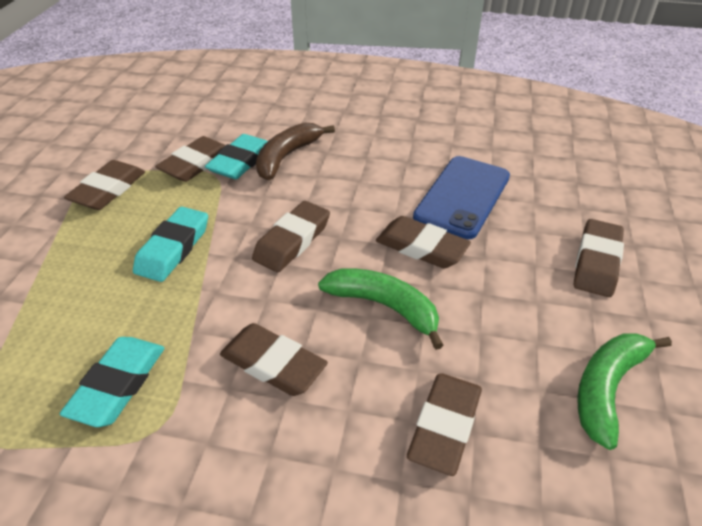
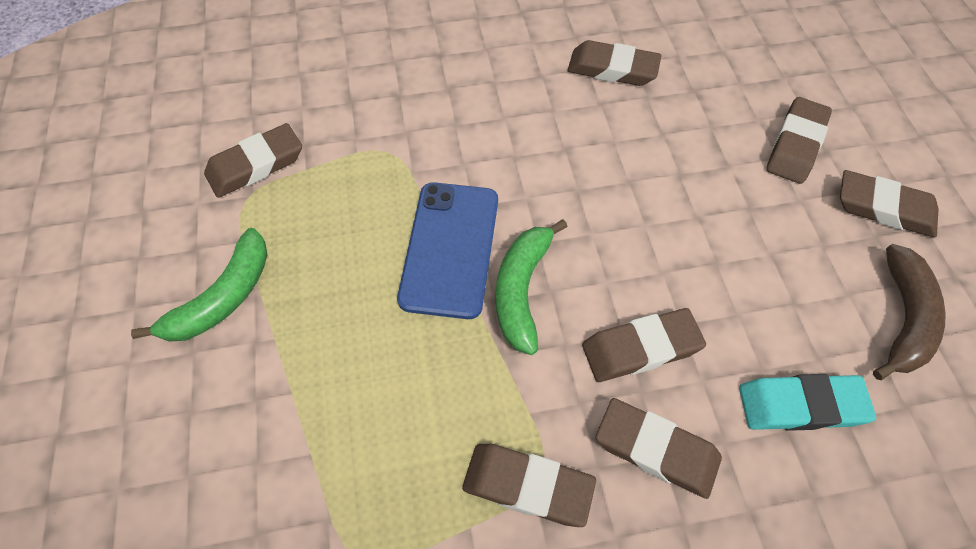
turquoise eraser: 3 -> 1

